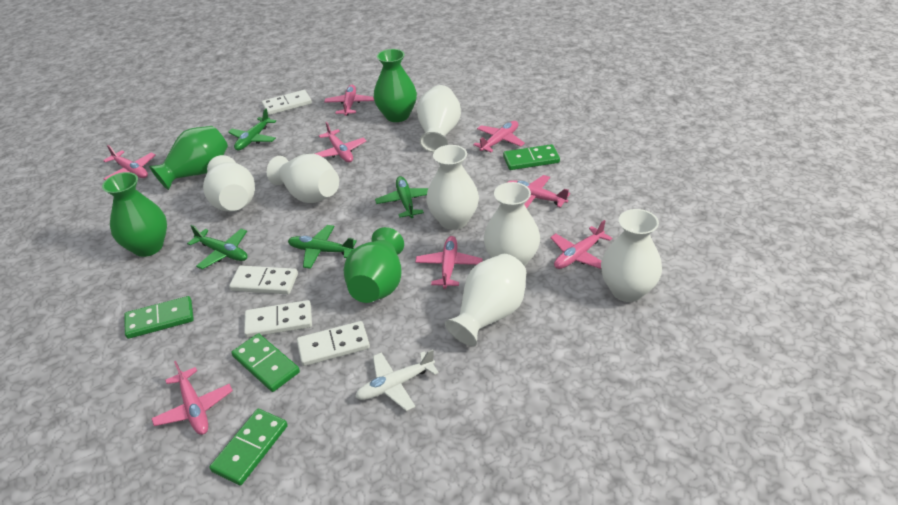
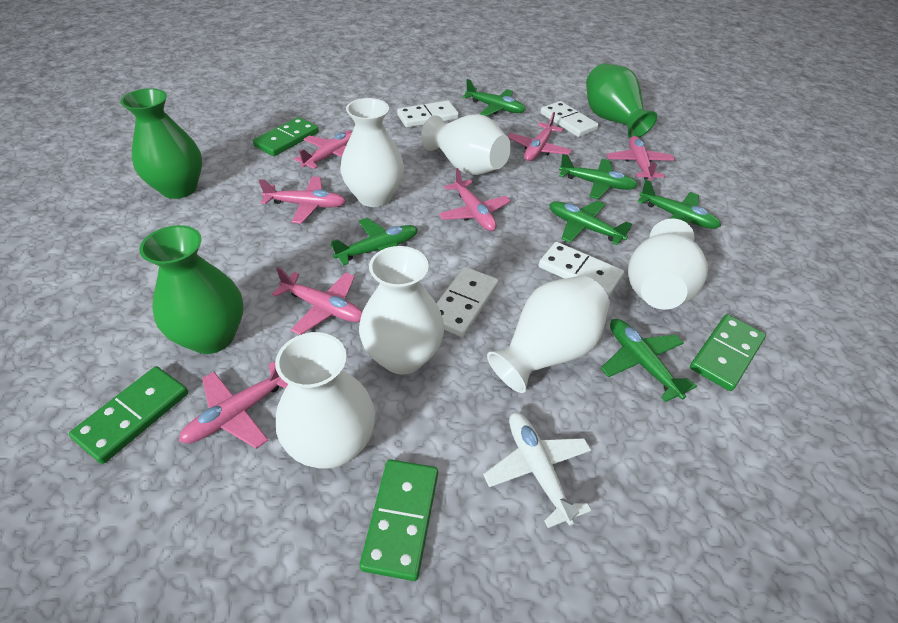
green plane: 4 -> 6
green vase: 4 -> 3
pink plane: 8 -> 7
white vase: 7 -> 6

